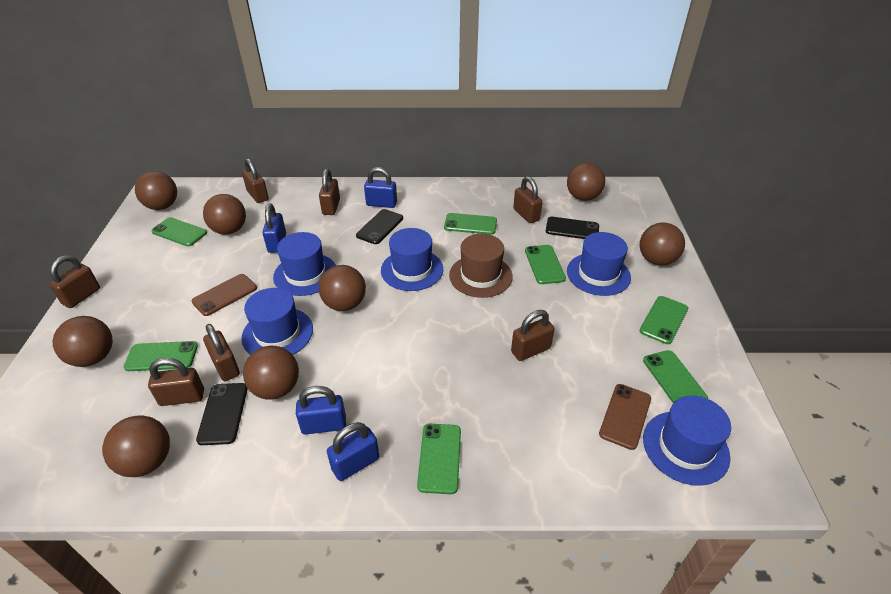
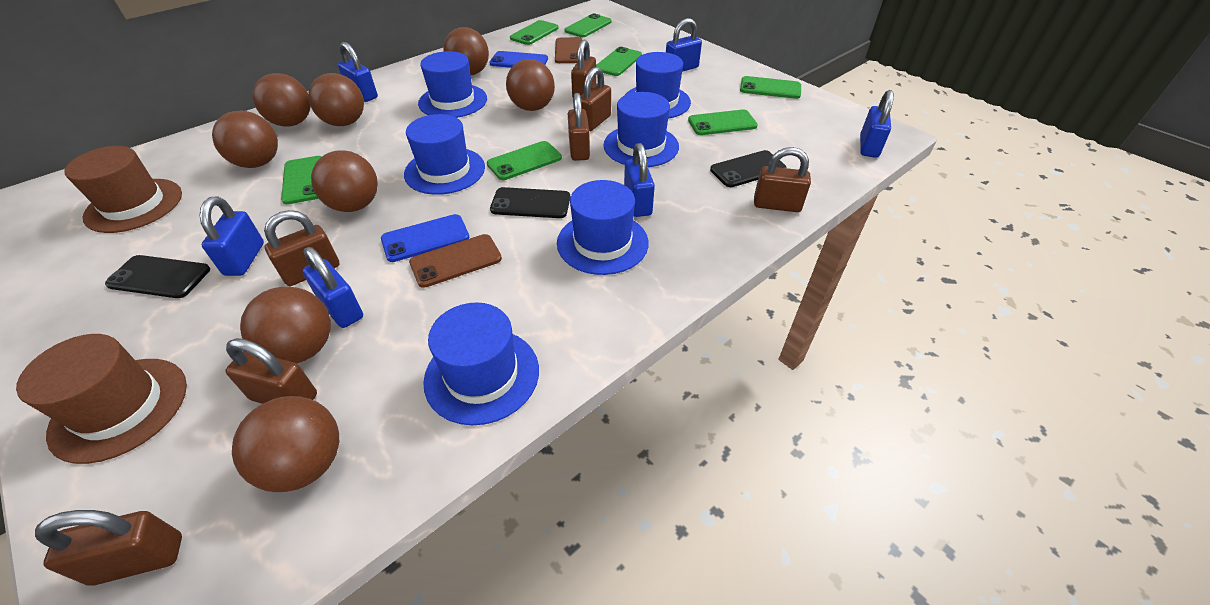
blue hat: 5 -> 6
blue padlock: 4 -> 6
blue phone: 0 -> 2
brown hat: 1 -> 2

